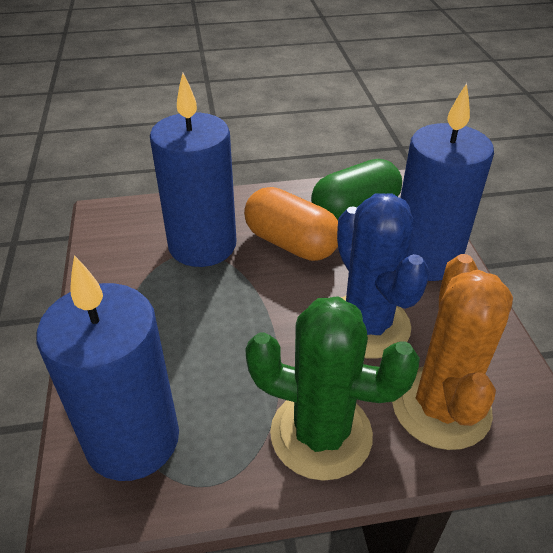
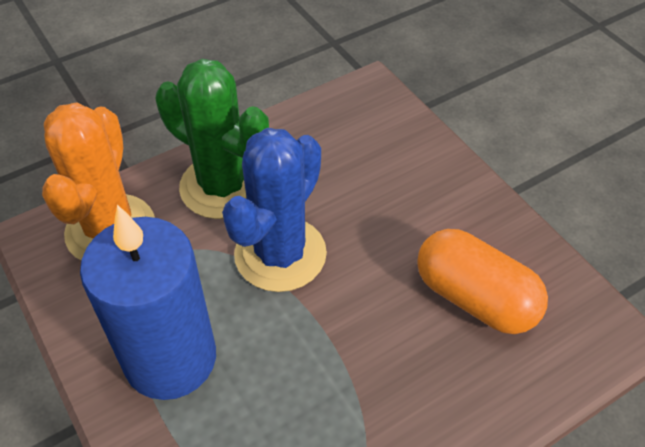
blue candle: 3 -> 1
green capsule: 1 -> 0

